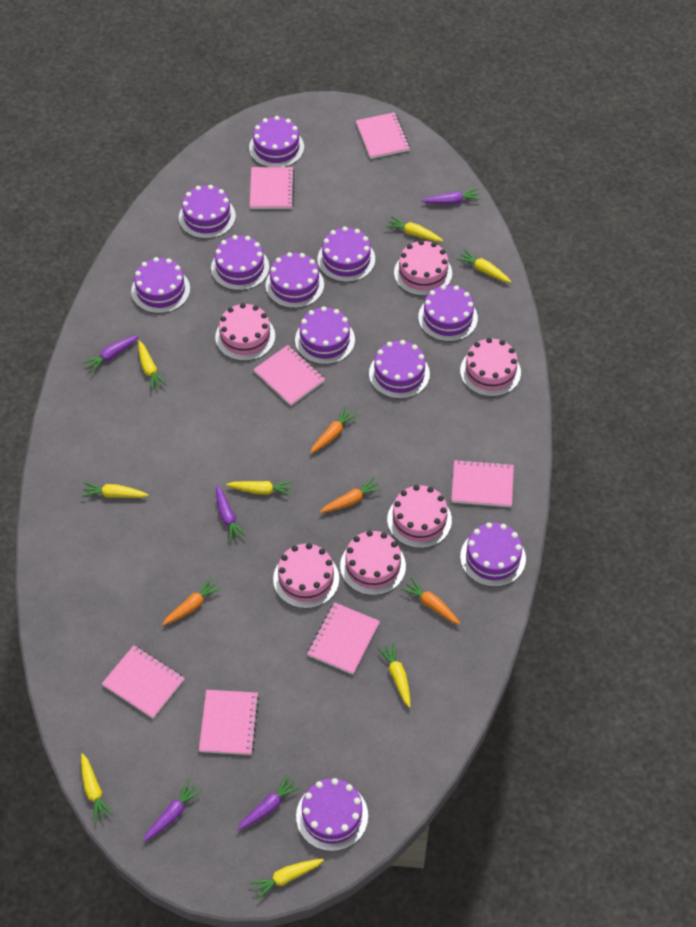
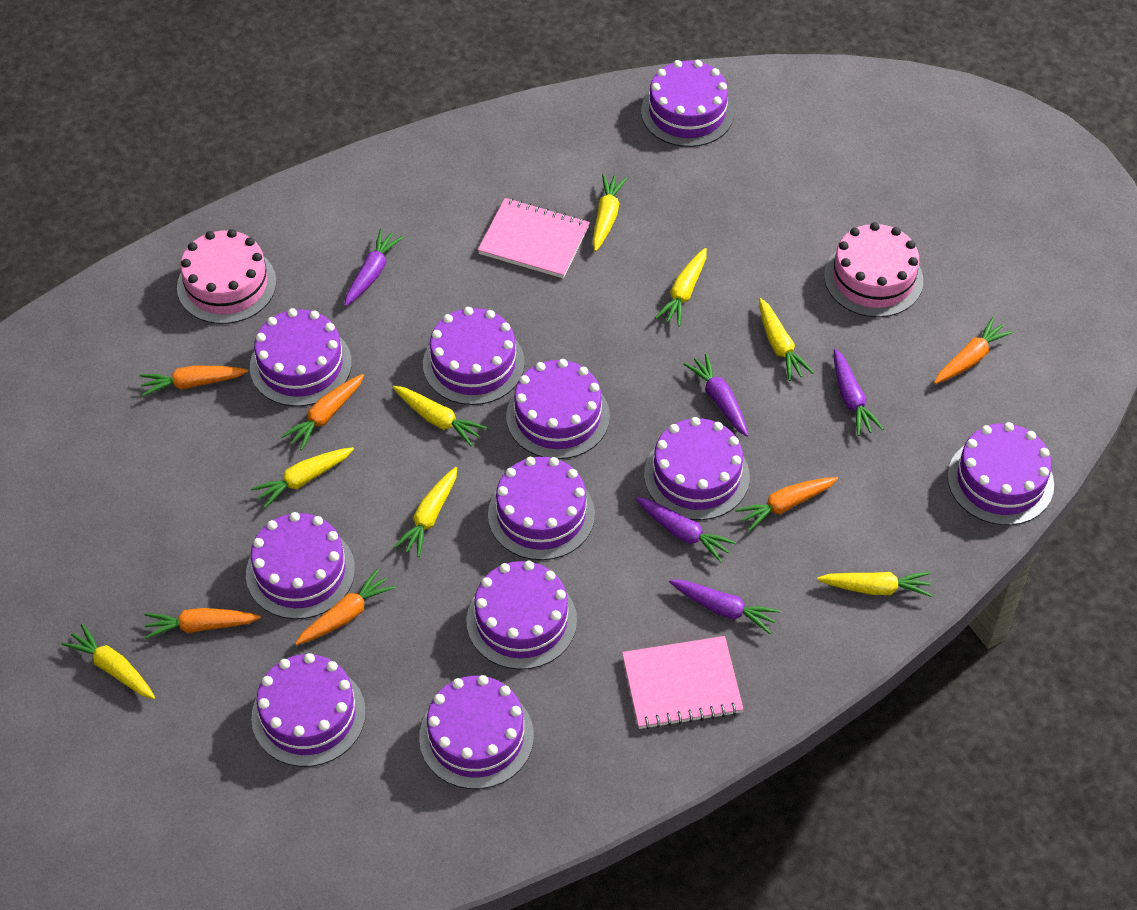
orange carrot: 4 -> 6
pink cake: 6 -> 2
pink notebook: 7 -> 2

